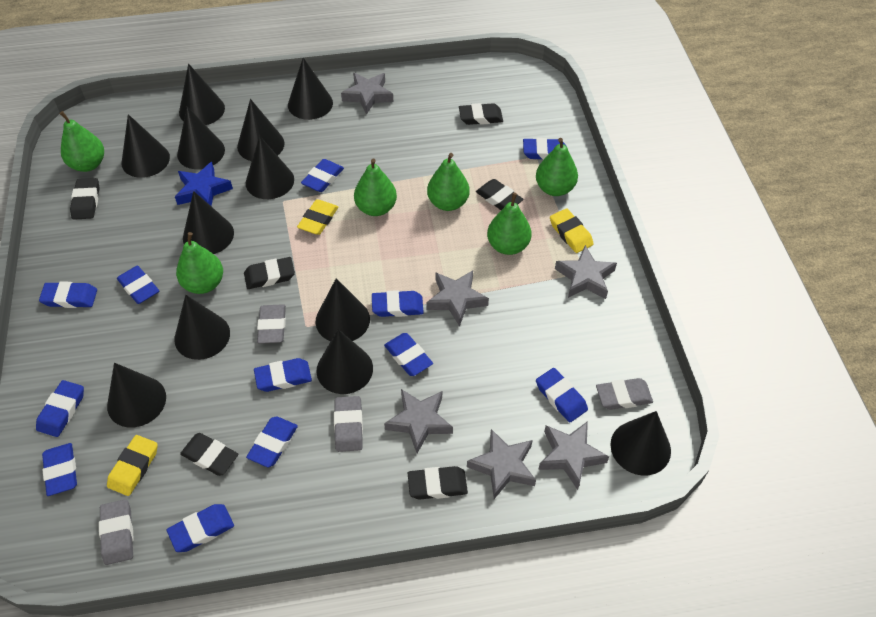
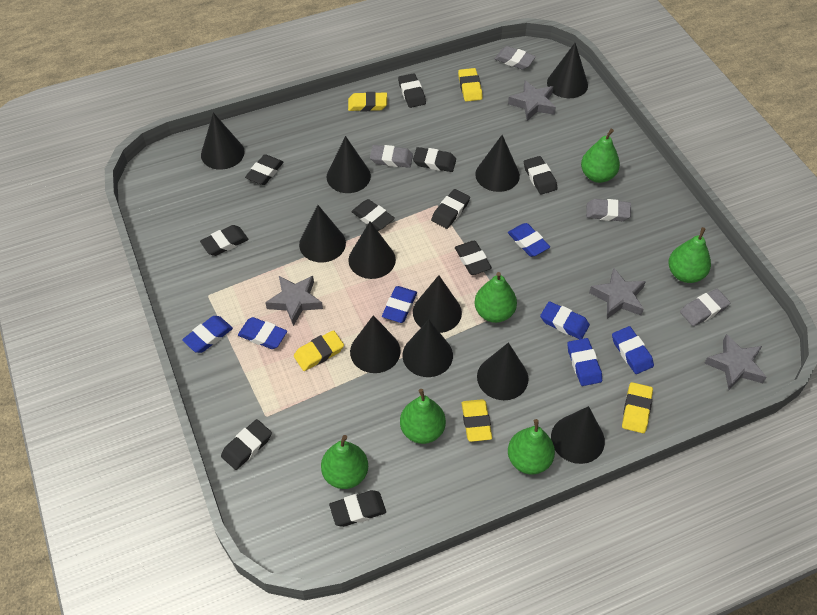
black cone: 12 -> 11
black eraser: 6 -> 10
blue eraser: 12 -> 7
blue star: 1 -> 0
grey star: 6 -> 4
yellow eraser: 3 -> 5

